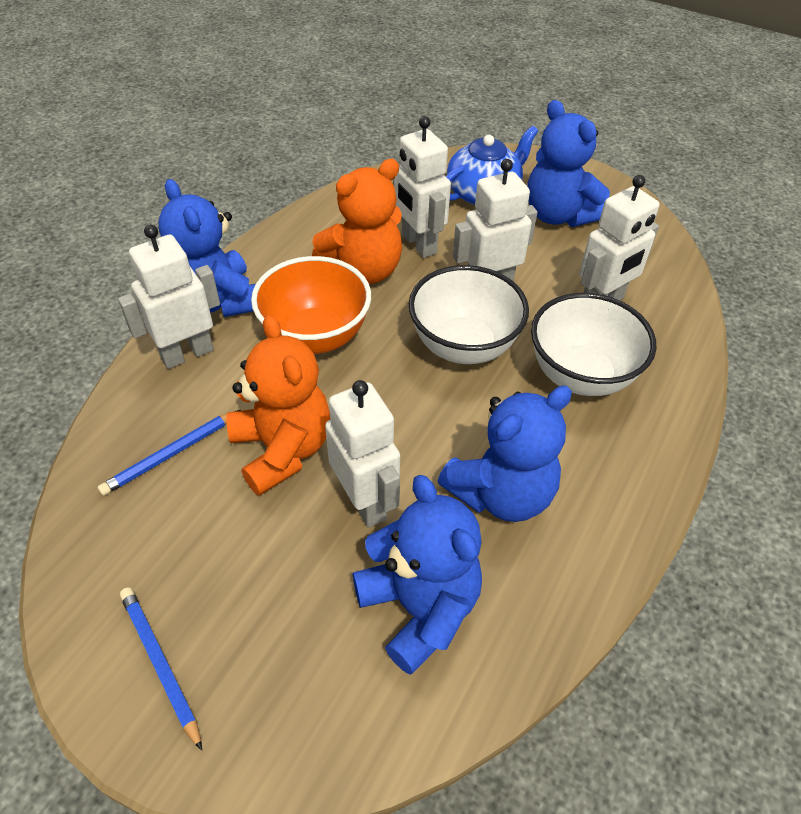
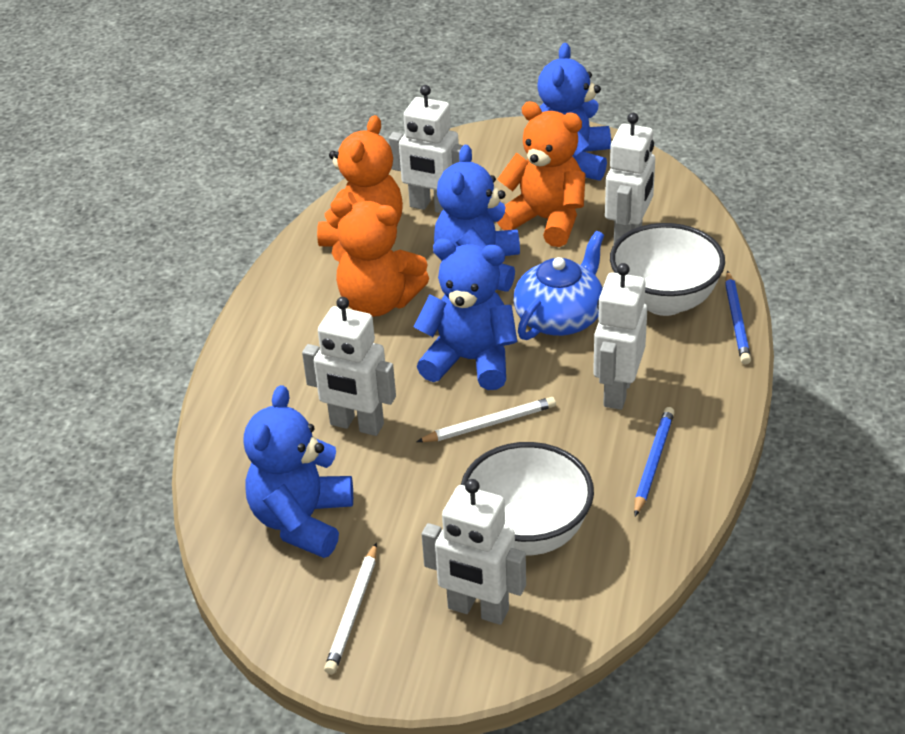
orange bowl: 1 -> 0
orange teddy bear: 2 -> 3
white pencil: 0 -> 2

